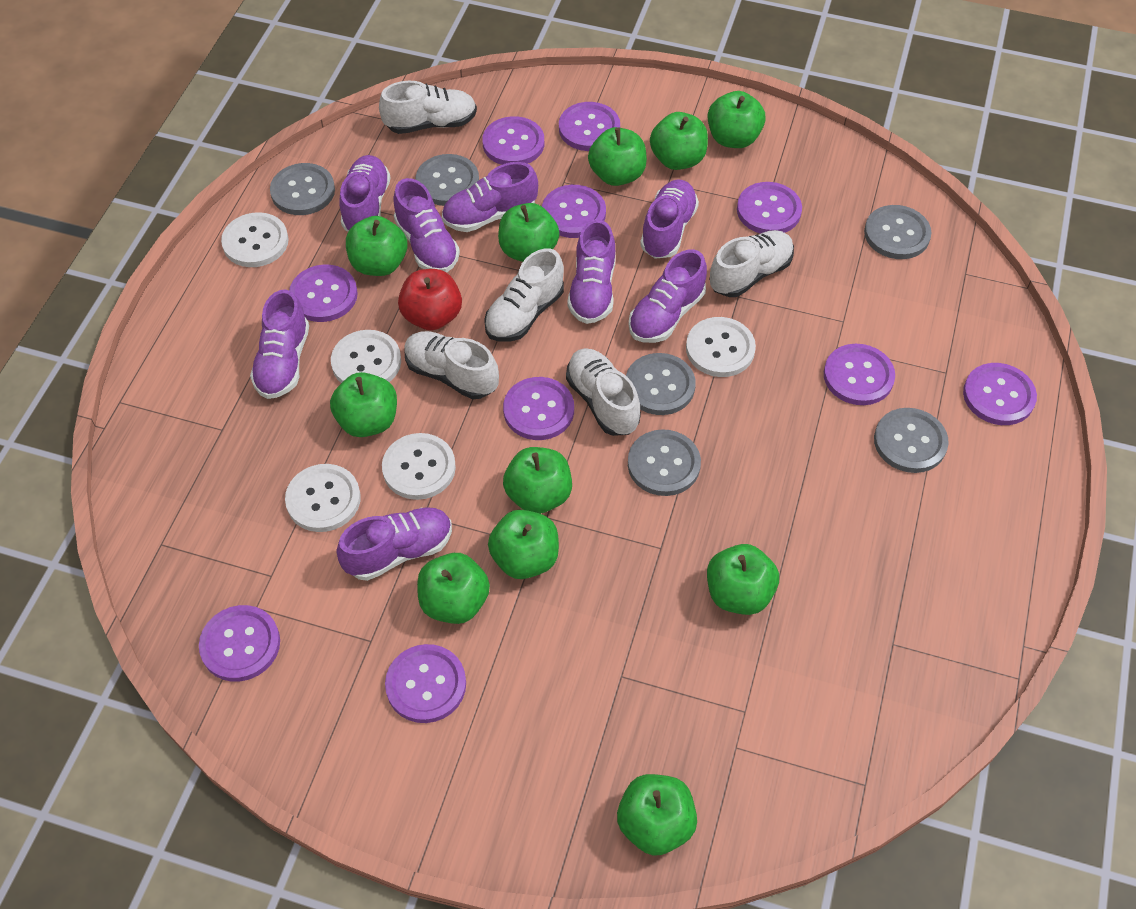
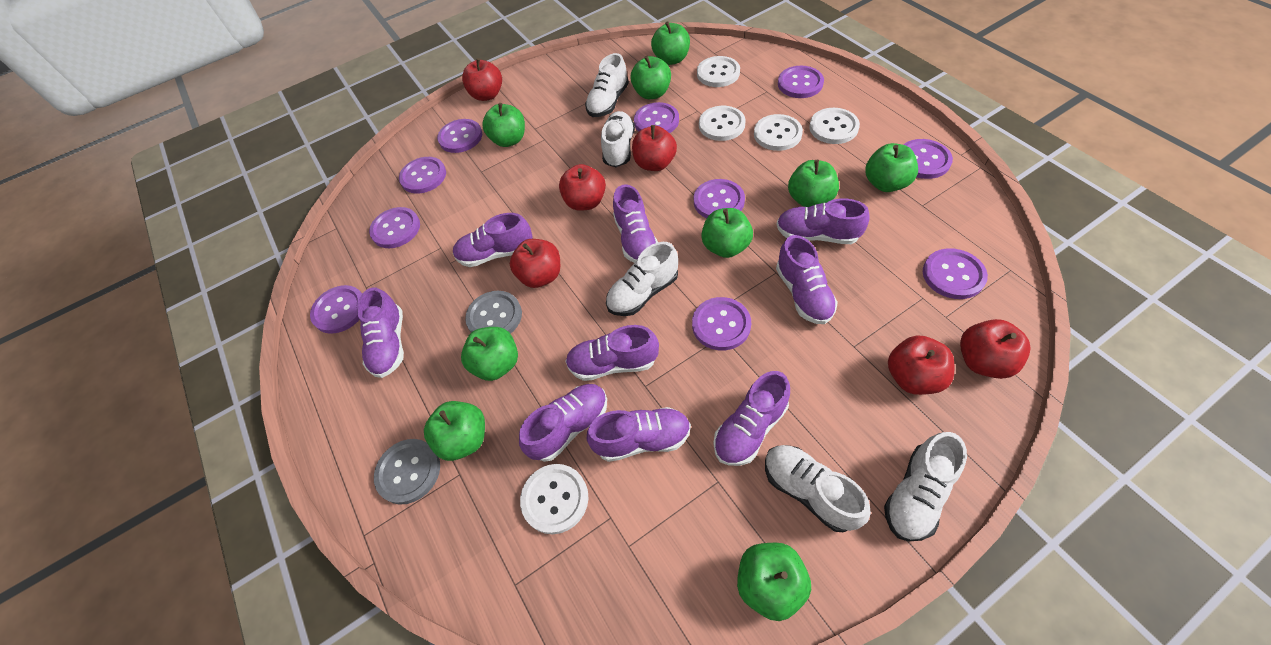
green apple: 11 -> 9
grey button: 6 -> 2
purple shoe: 8 -> 9
red apple: 1 -> 6

